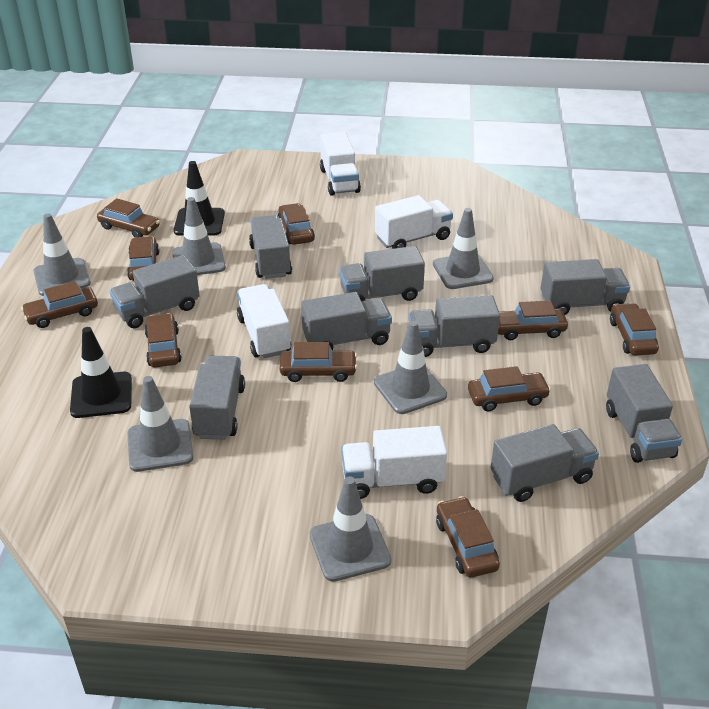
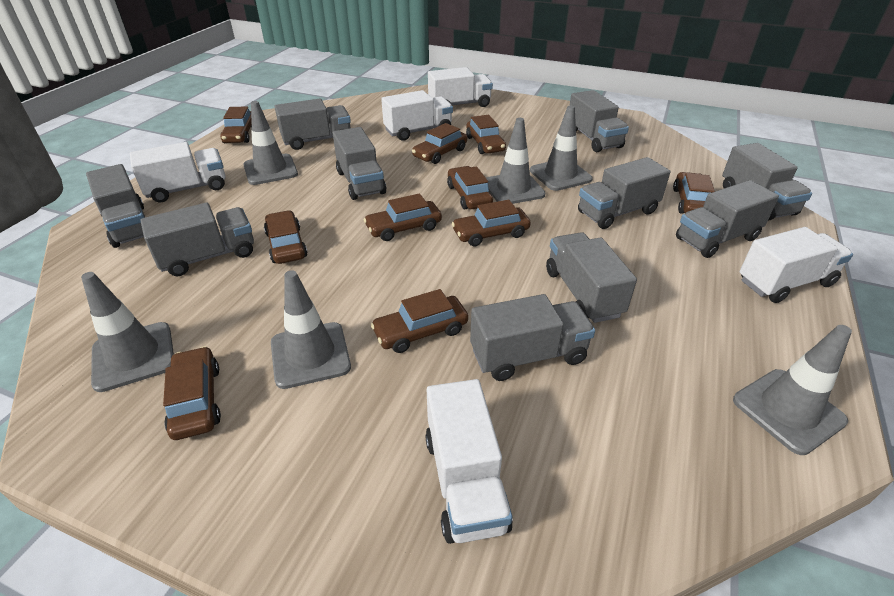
black traffic cone: 2 -> 0
grey truck: 9 -> 10
white truck: 4 -> 5

